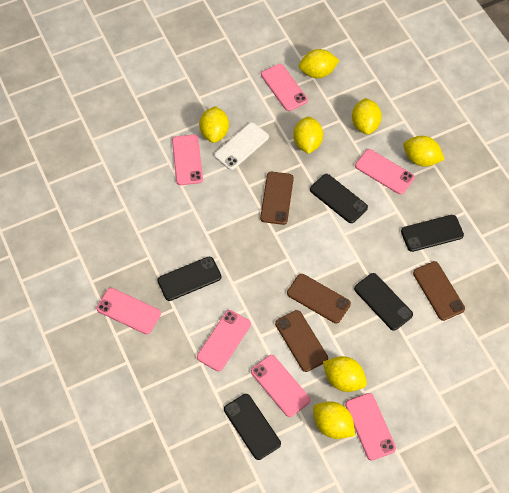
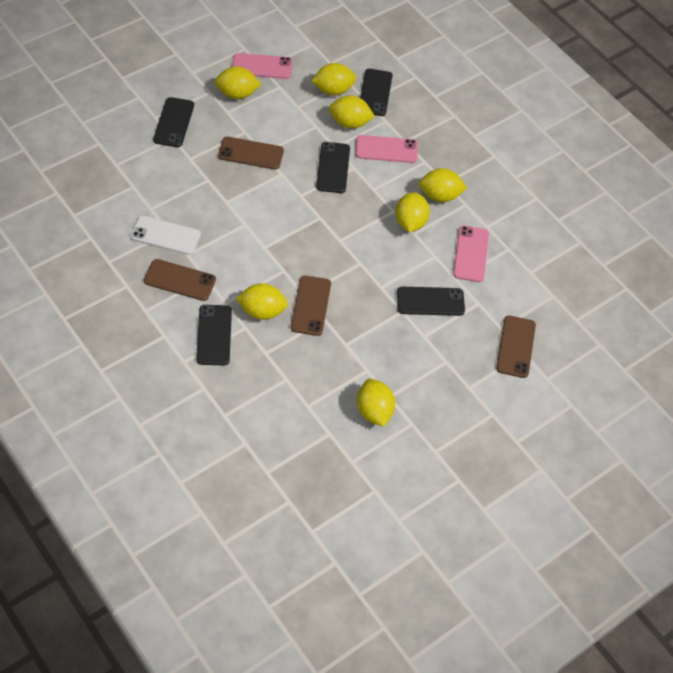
pink phone: 7 -> 3

